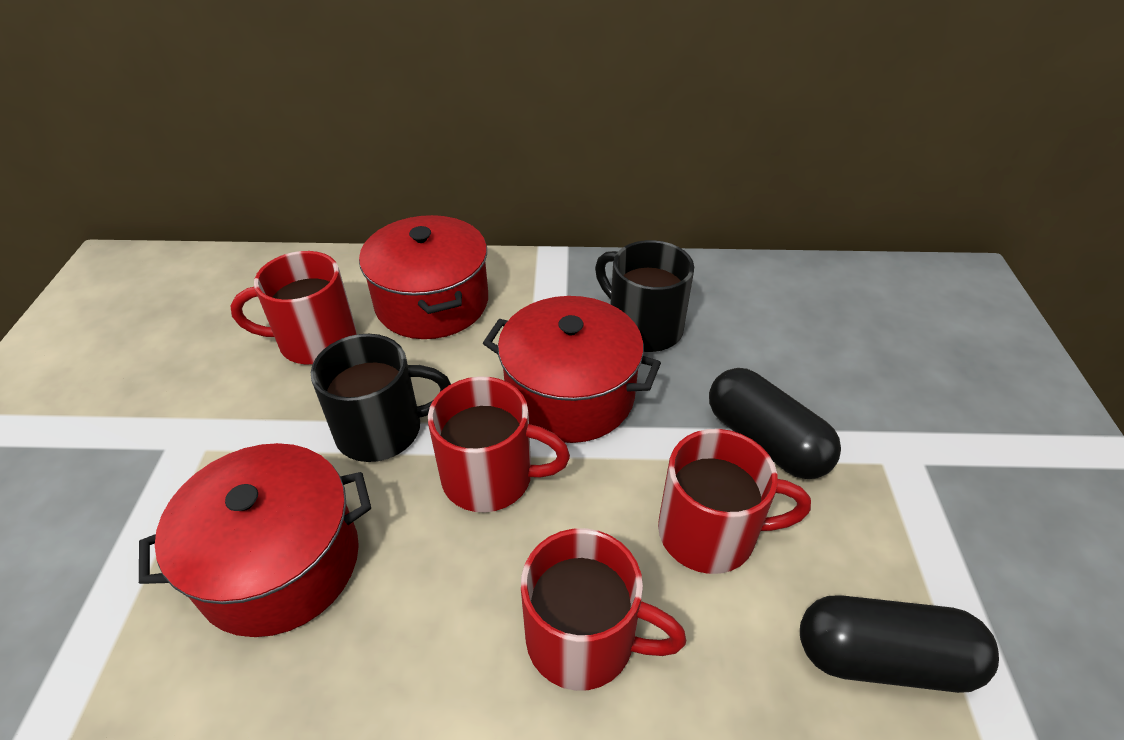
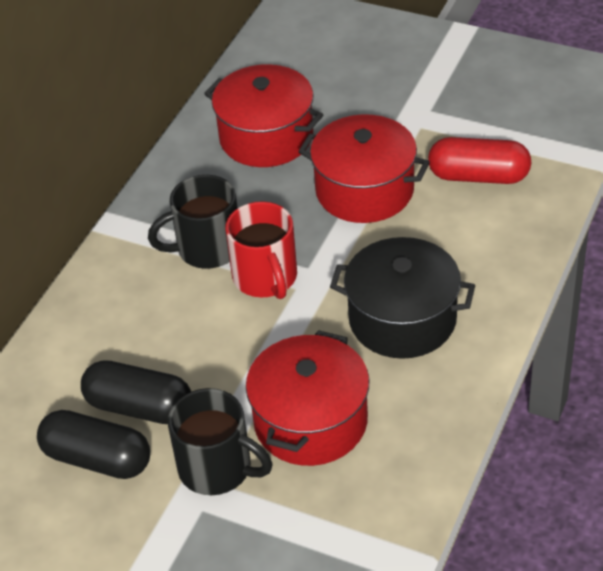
black pot: 0 -> 1
red capsule: 0 -> 1
red mug: 4 -> 1

